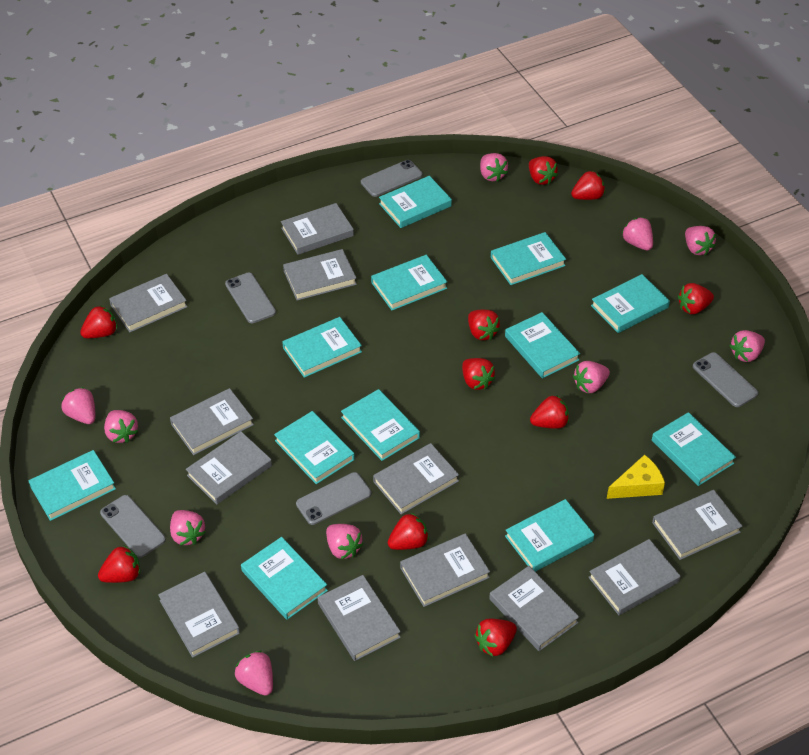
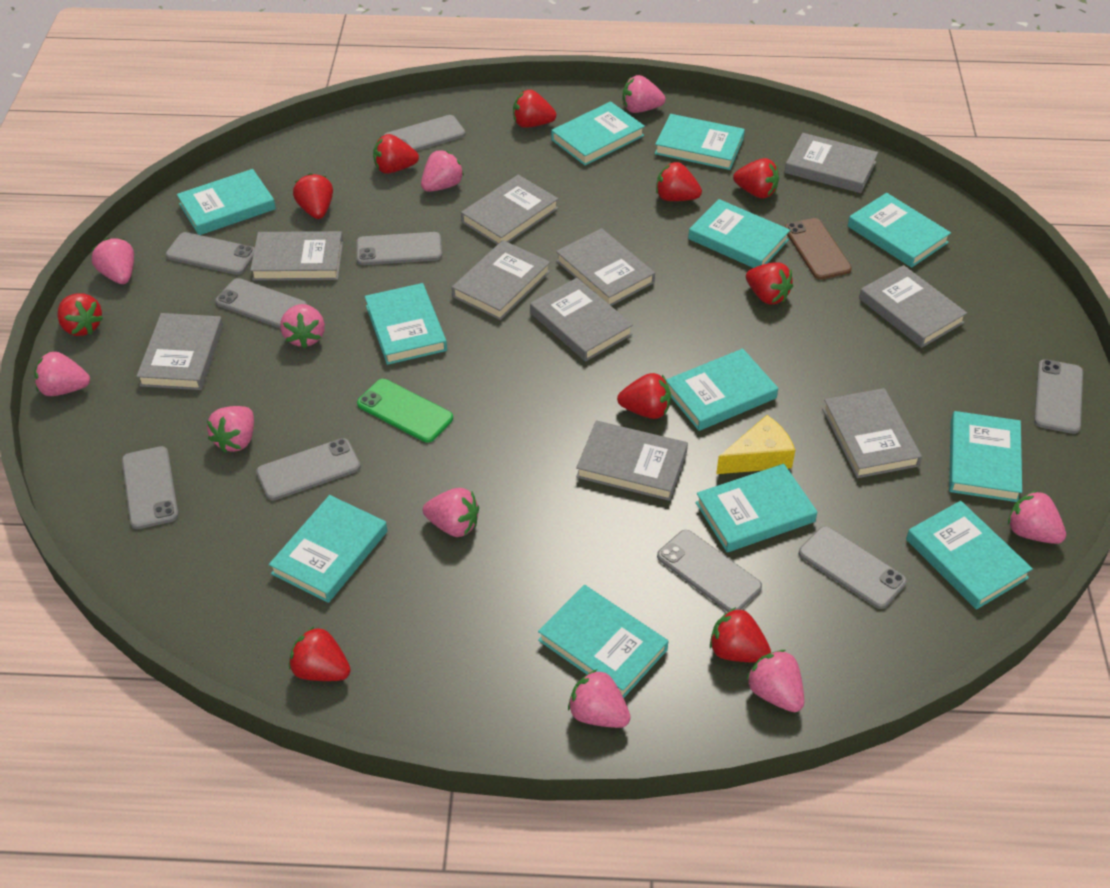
brown phone: 0 -> 1
green phone: 0 -> 1
grey book: 12 -> 10
grey phone: 5 -> 9

